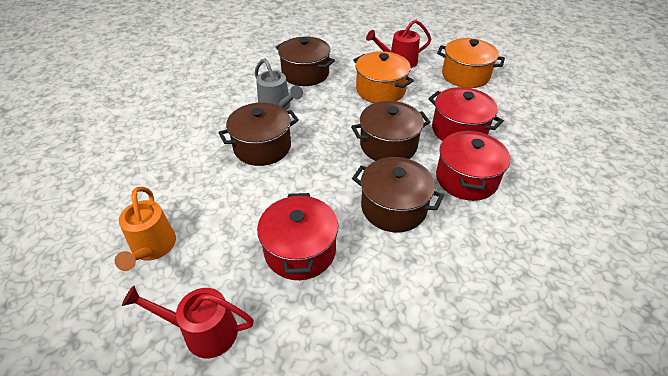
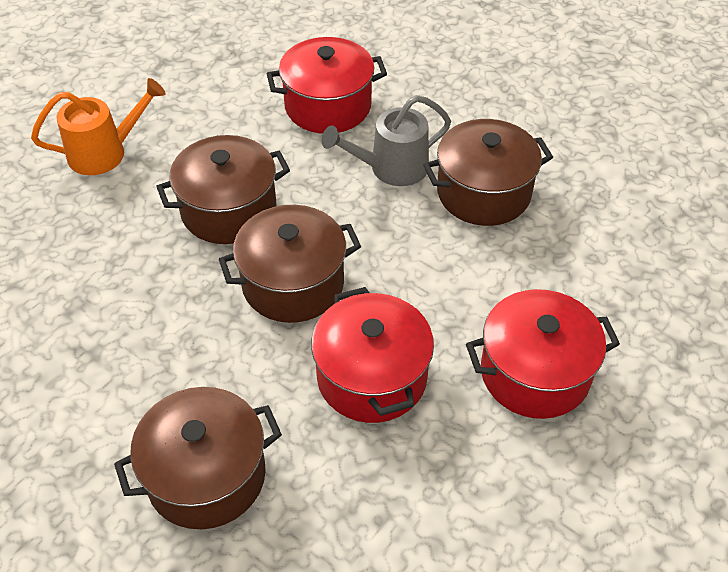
orange pot: 2 -> 0
red watering can: 2 -> 0

